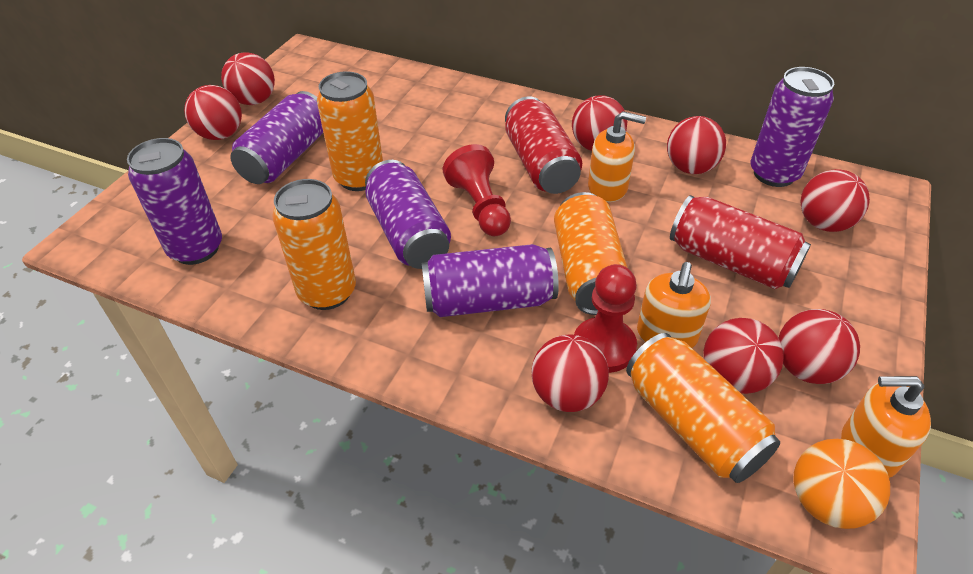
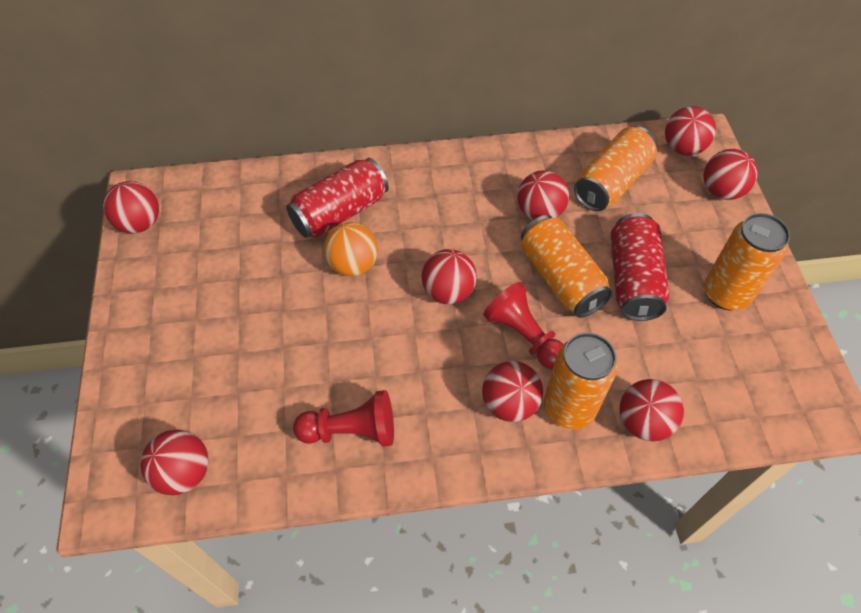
orange soap dispenser: 3 -> 0
purple can: 5 -> 0

